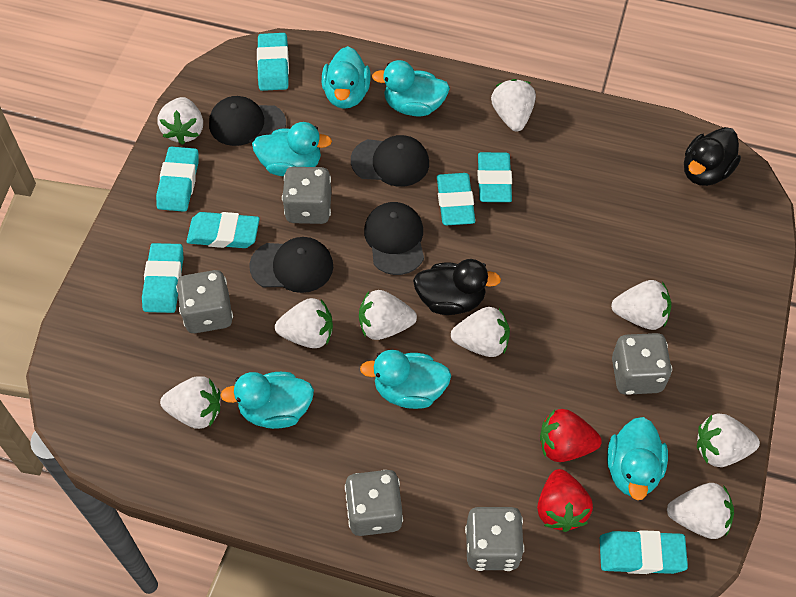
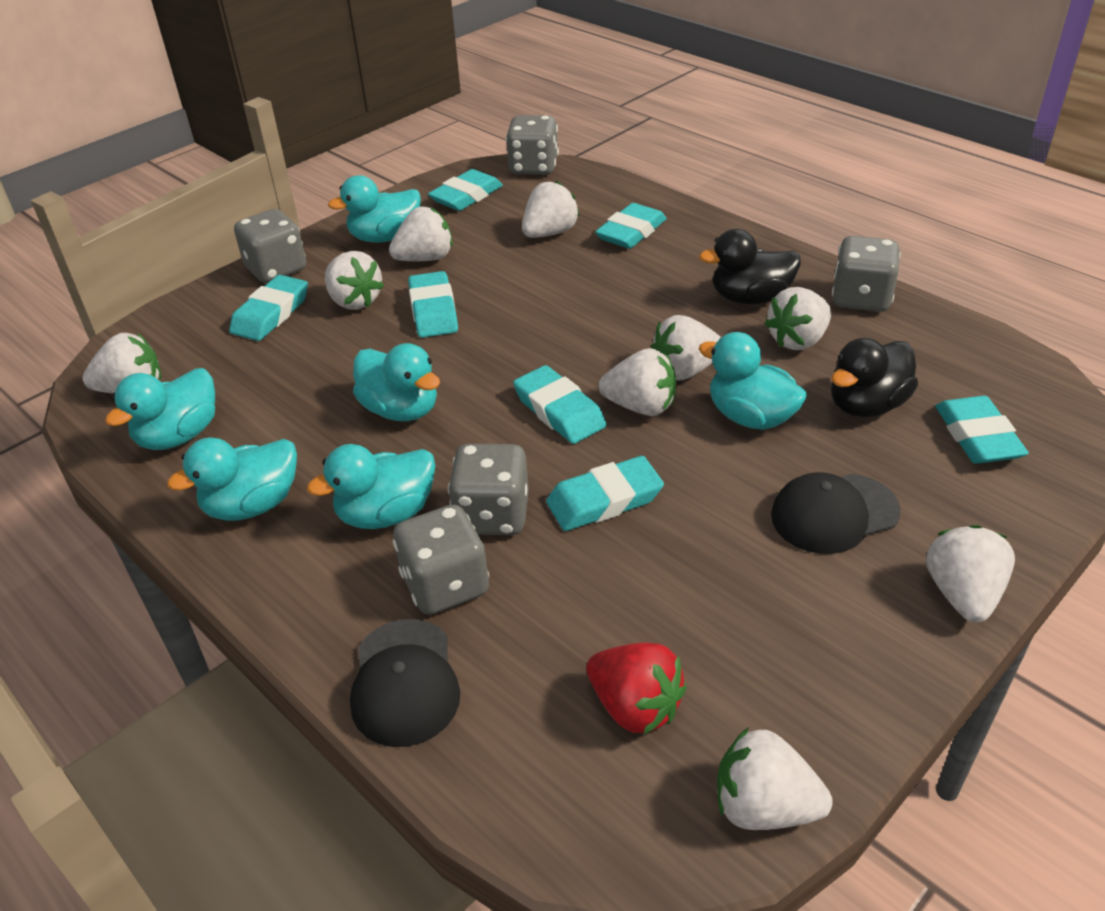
black cap: 4 -> 2
red strawberry: 2 -> 1

